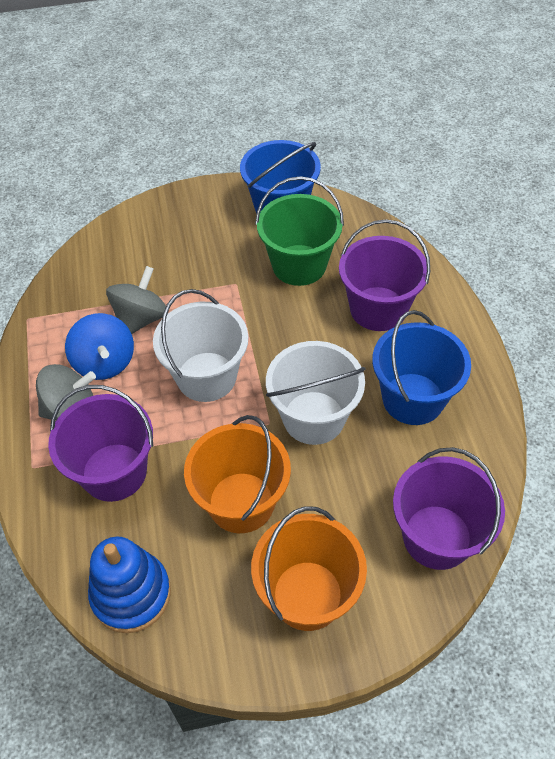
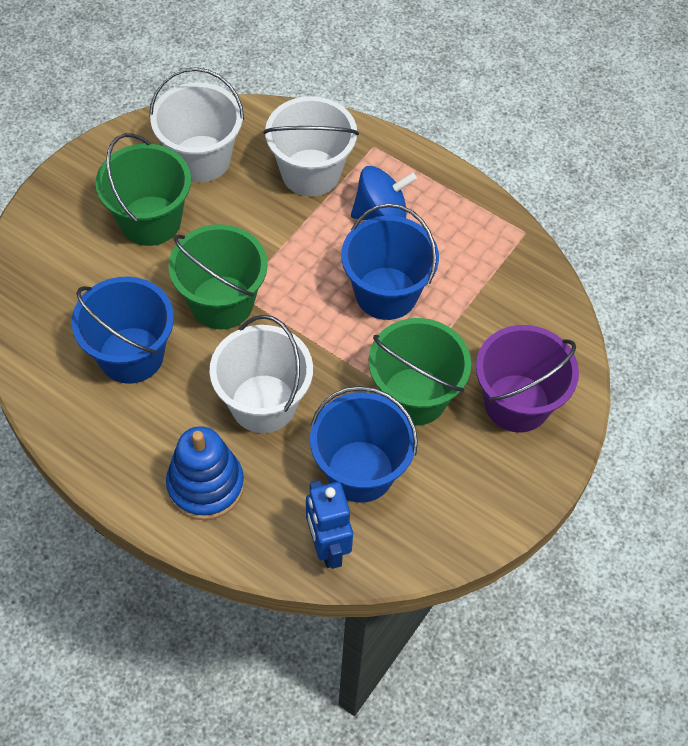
blue bucket: 2 -> 3
blue robot: 0 -> 1
green bucket: 1 -> 3
grey spinning top: 2 -> 0
orange bucket: 2 -> 0
purple bucket: 3 -> 1
white bucket: 2 -> 3

